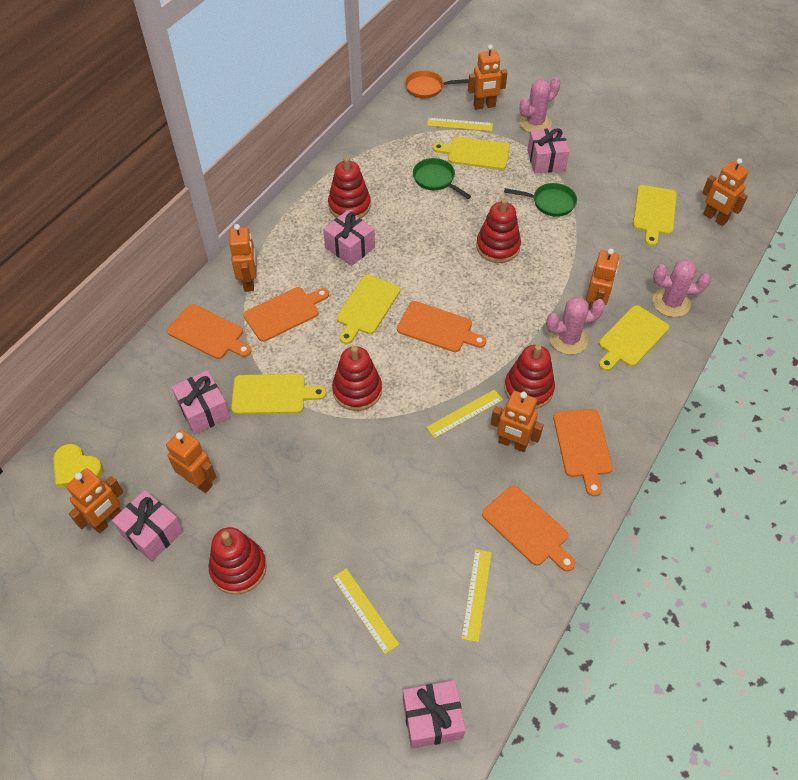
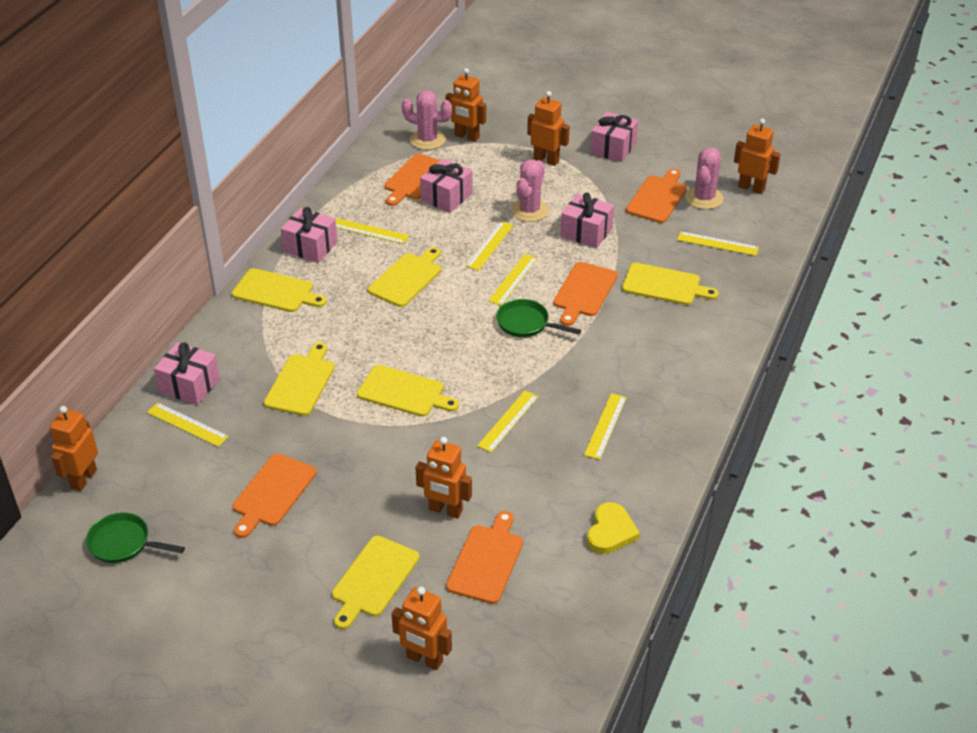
orange pan: 1 -> 0
orange robot: 7 -> 6
red stacking toy: 5 -> 0
yellow cutting board: 5 -> 6
yellow ruler: 4 -> 7

